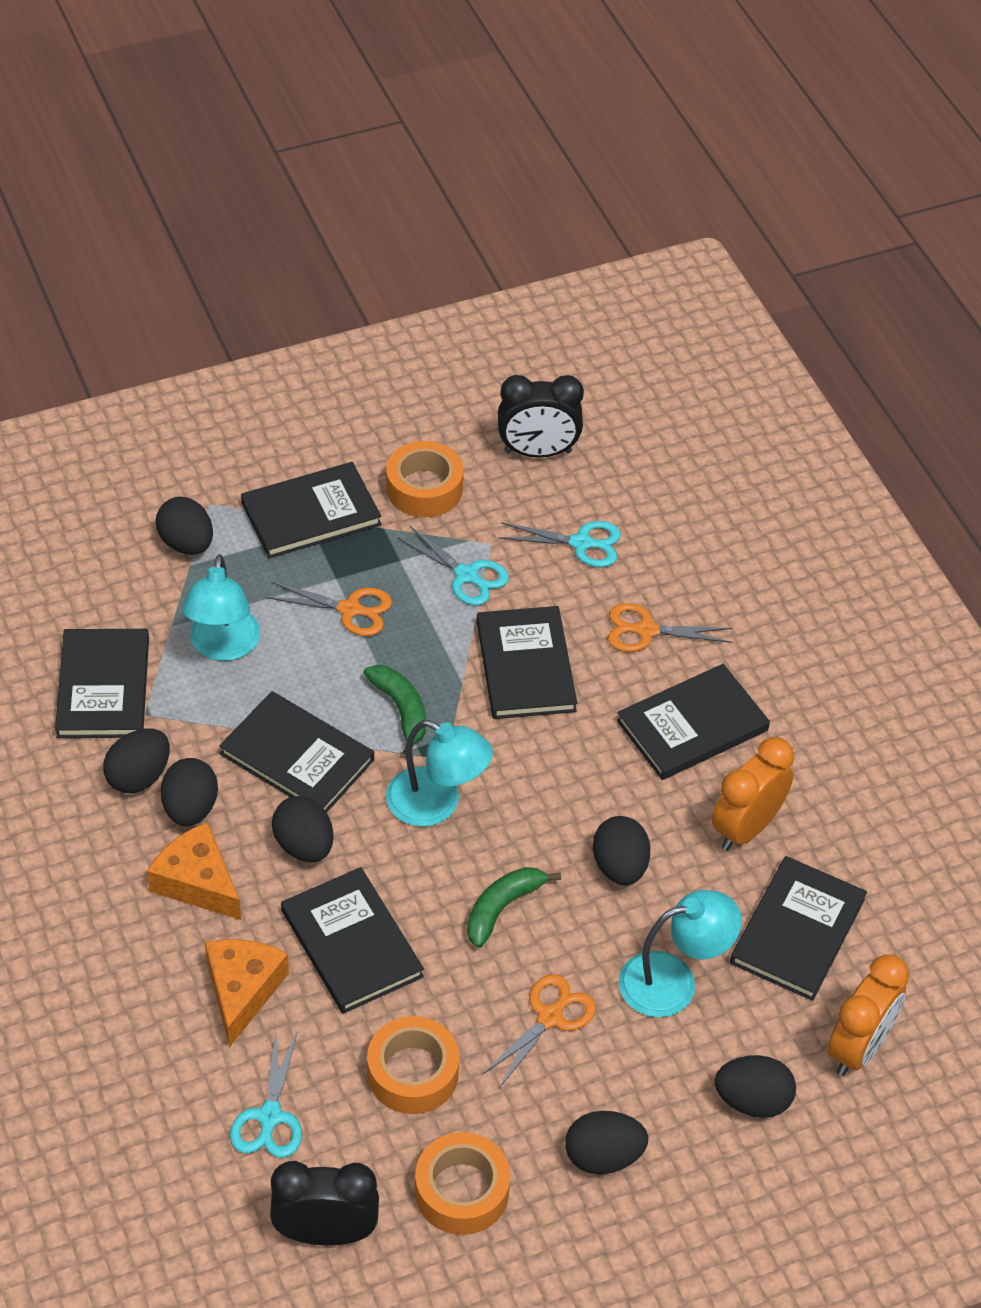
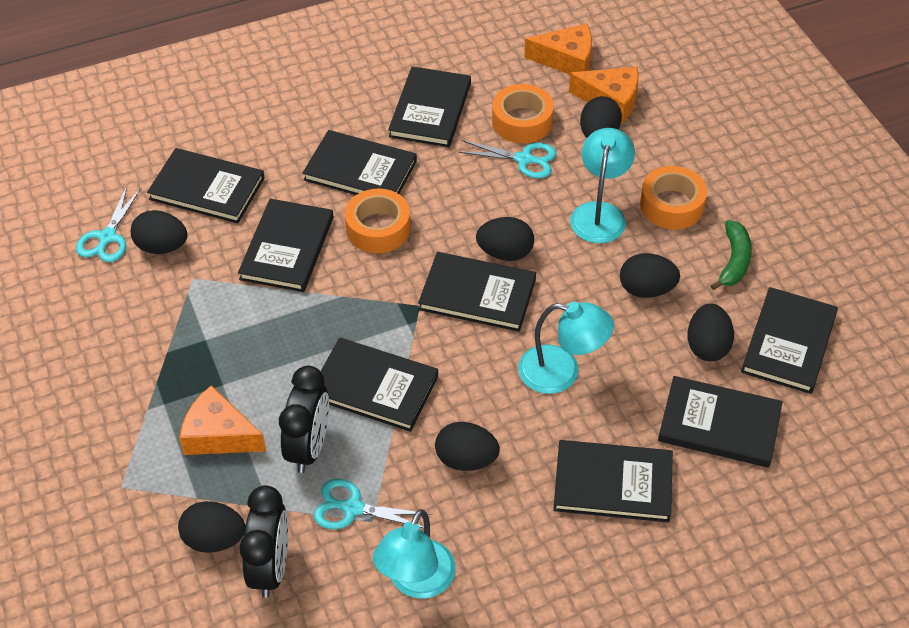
black book: 7 -> 9
green banana: 2 -> 1
orange cheese: 2 -> 3
orange clock: 2 -> 0
orange scissors: 3 -> 0

